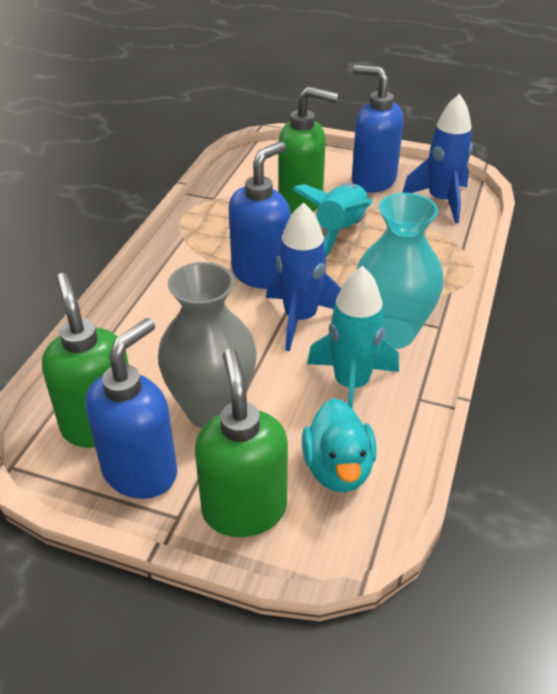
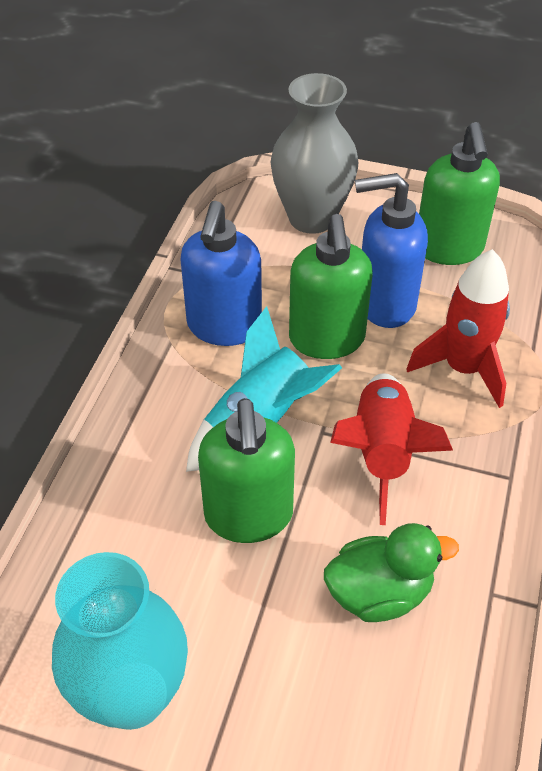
blue rocket: 2 -> 0
blue soap dispenser: 3 -> 2
green duck: 0 -> 1
red rocket: 0 -> 2
turquoise duck: 1 -> 0
turquoise rocket: 2 -> 1

